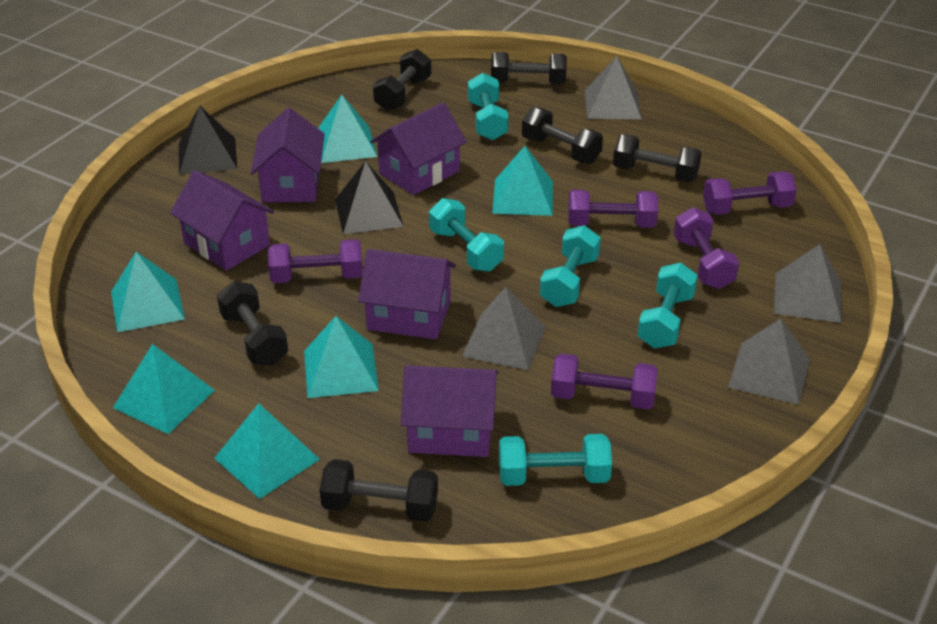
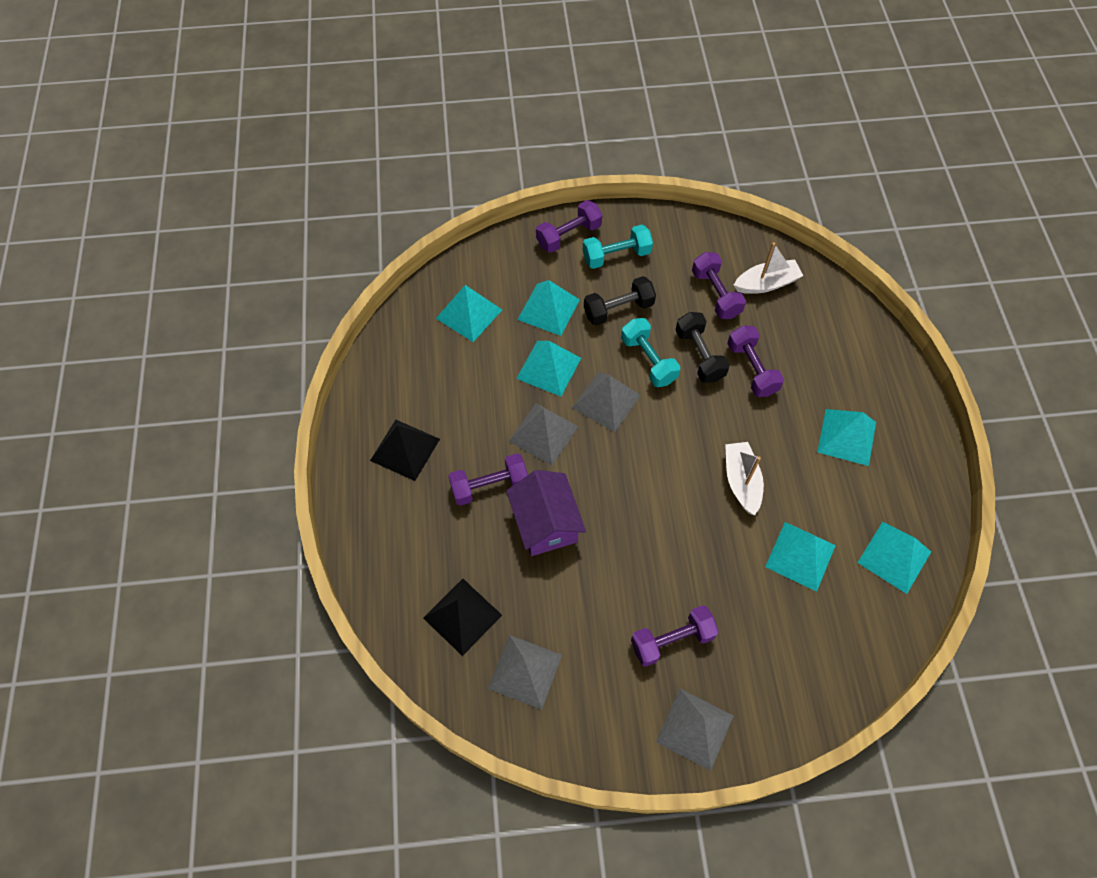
black dumbbell: 6 -> 2
purple house: 5 -> 1
turquoise dumbbell: 5 -> 2
white boat: 0 -> 2

